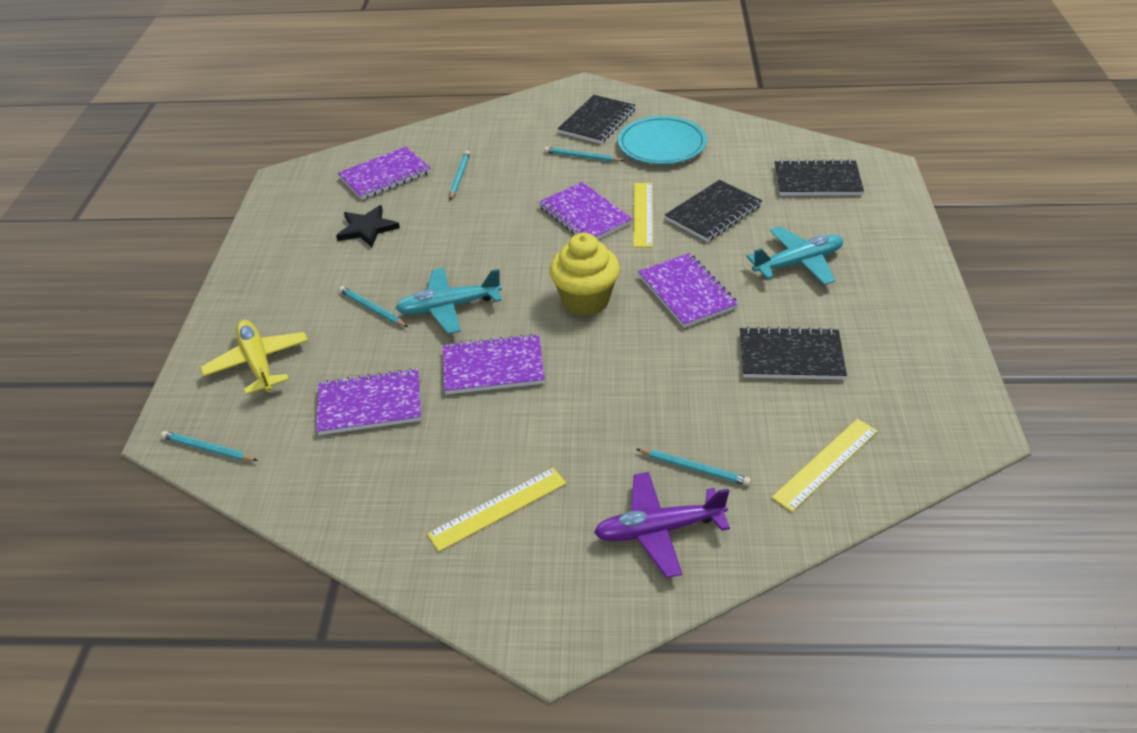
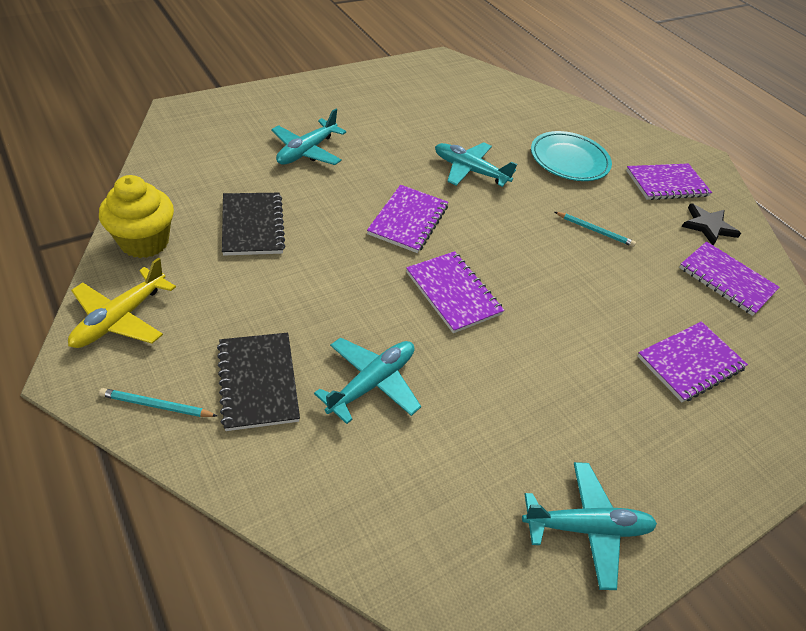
black notebook: 4 -> 2
purple plane: 1 -> 0
turquoise pencil: 5 -> 2
turquoise plane: 2 -> 4
yellow ruler: 3 -> 0

